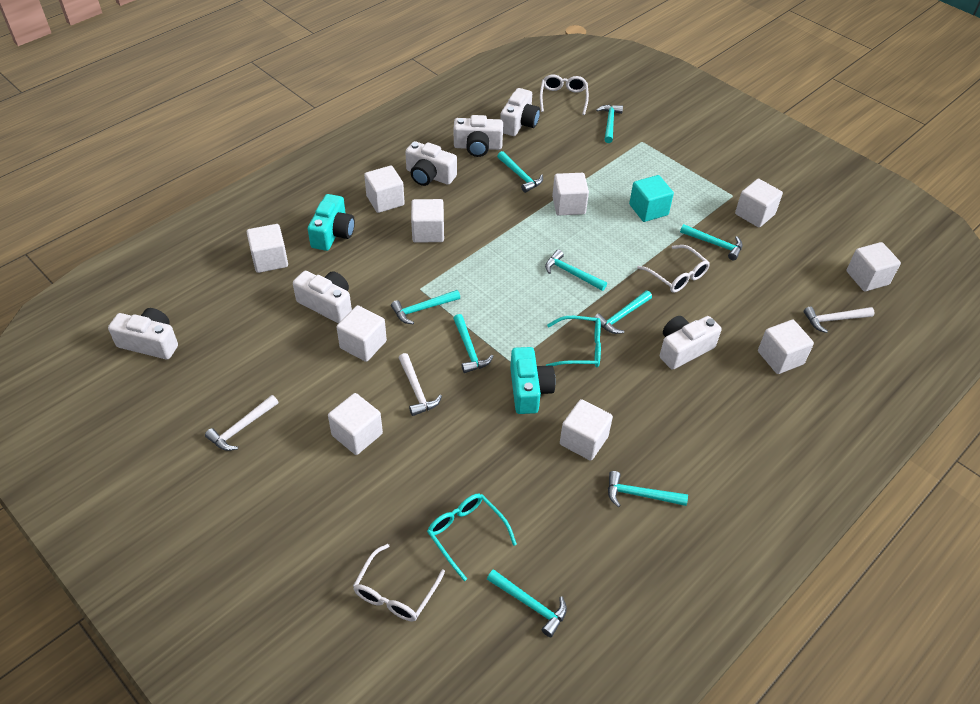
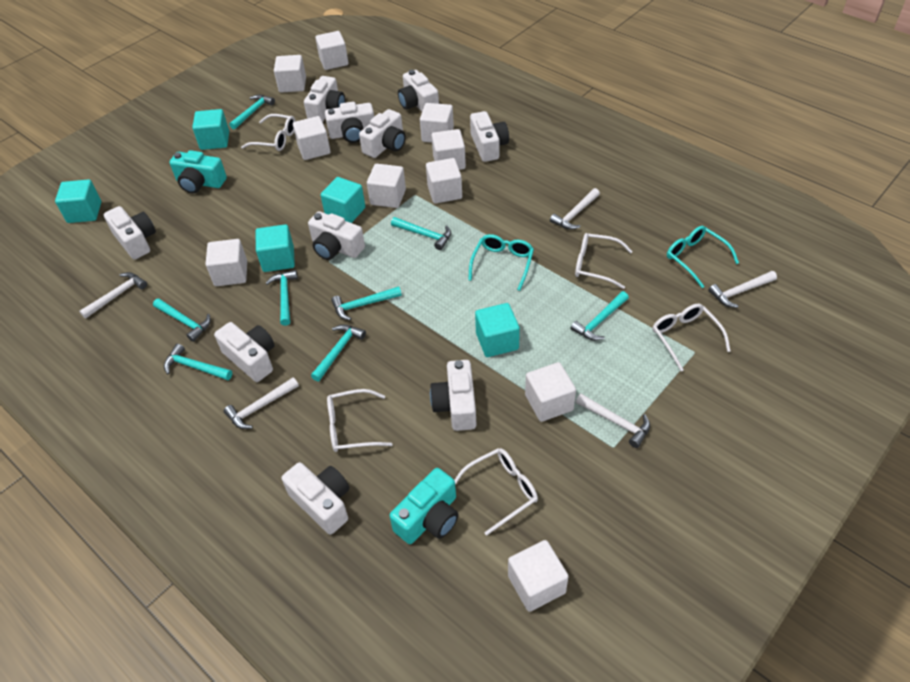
turquoise cube: 1 -> 5
turquoise hammer: 9 -> 8
white camera: 6 -> 10
white glasses: 3 -> 5
white hammer: 3 -> 5

